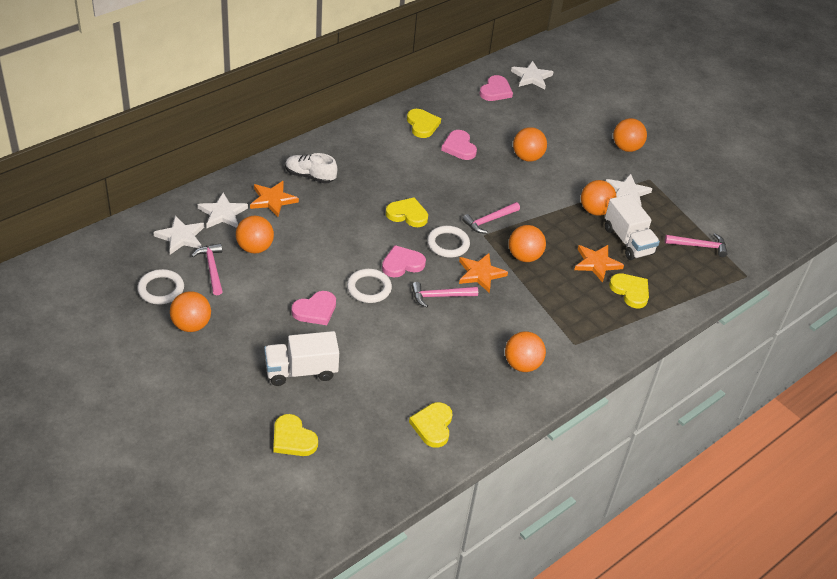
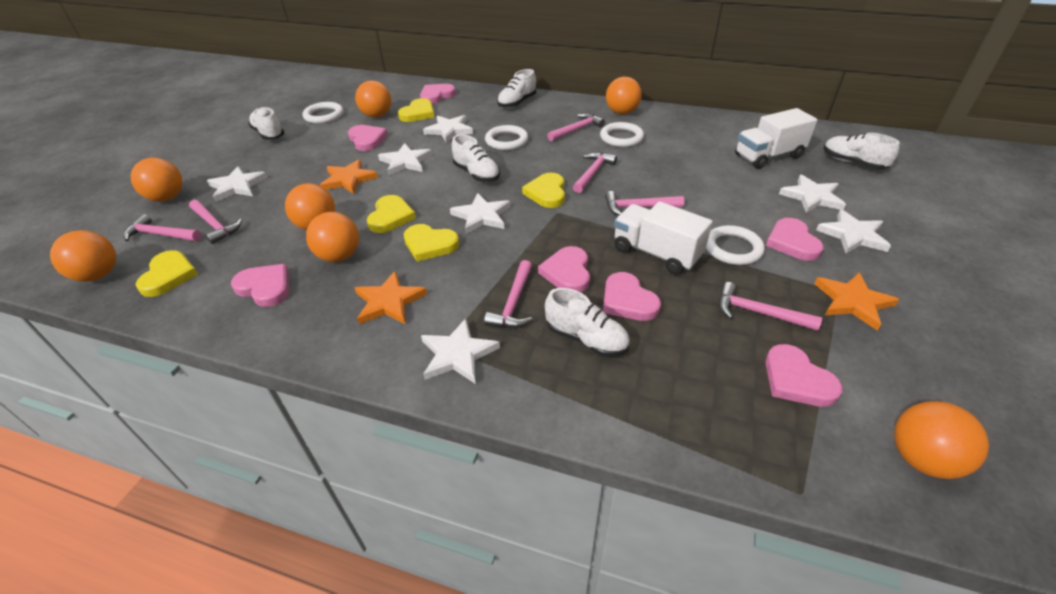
pink hammer: 4 -> 7
pink heart: 4 -> 7
white ring: 3 -> 4
white shoe: 1 -> 5
white star: 4 -> 7

